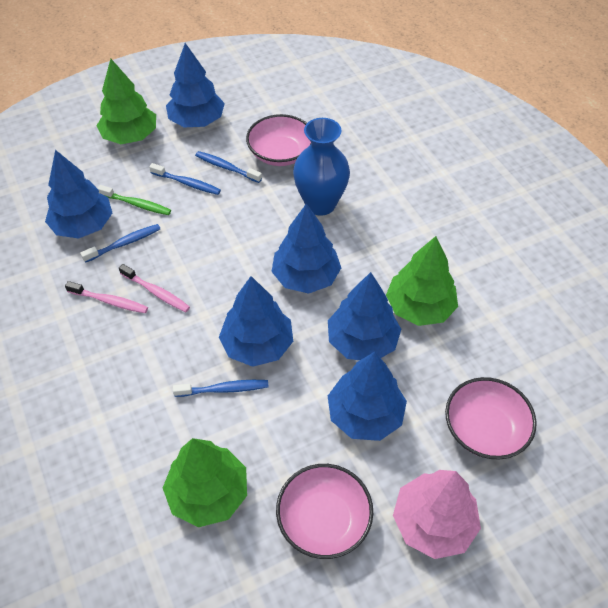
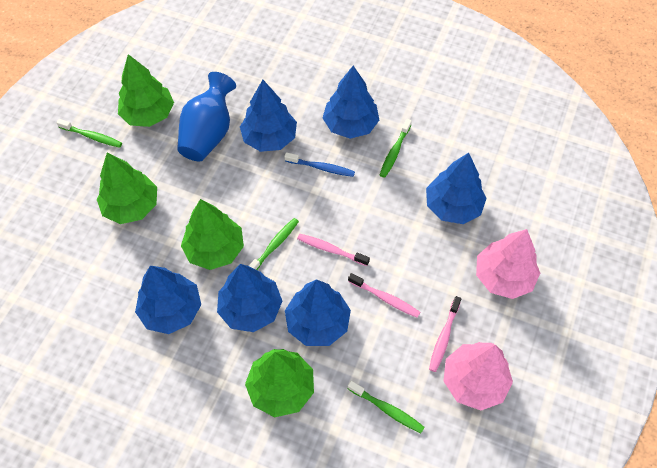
blue toothbrush: 4 -> 1
green toothbrush: 1 -> 4
green tree: 3 -> 4
pink bowl: 3 -> 0
pink toothbrush: 2 -> 3
pink tree: 1 -> 2

